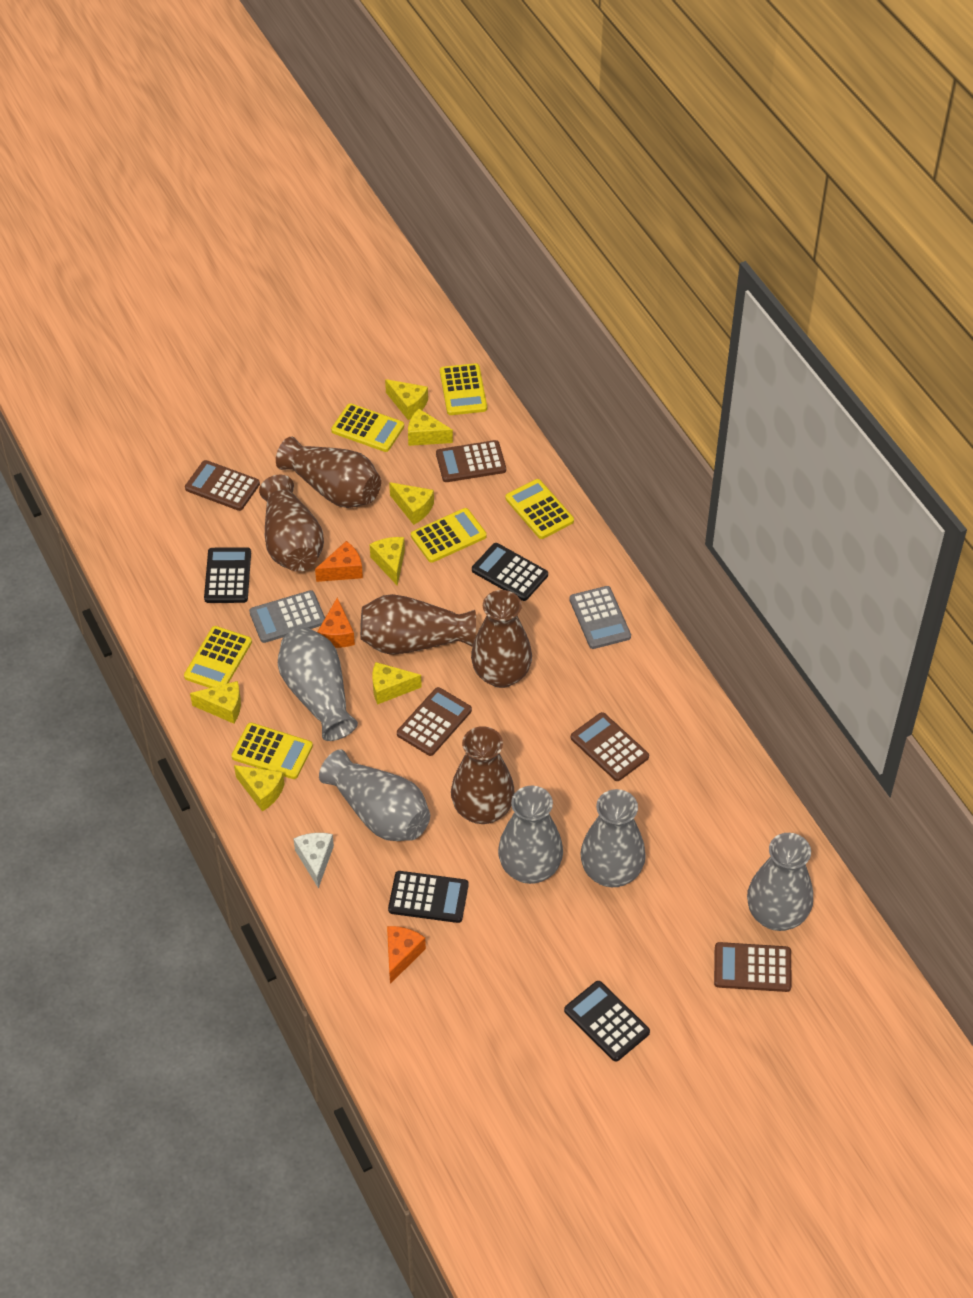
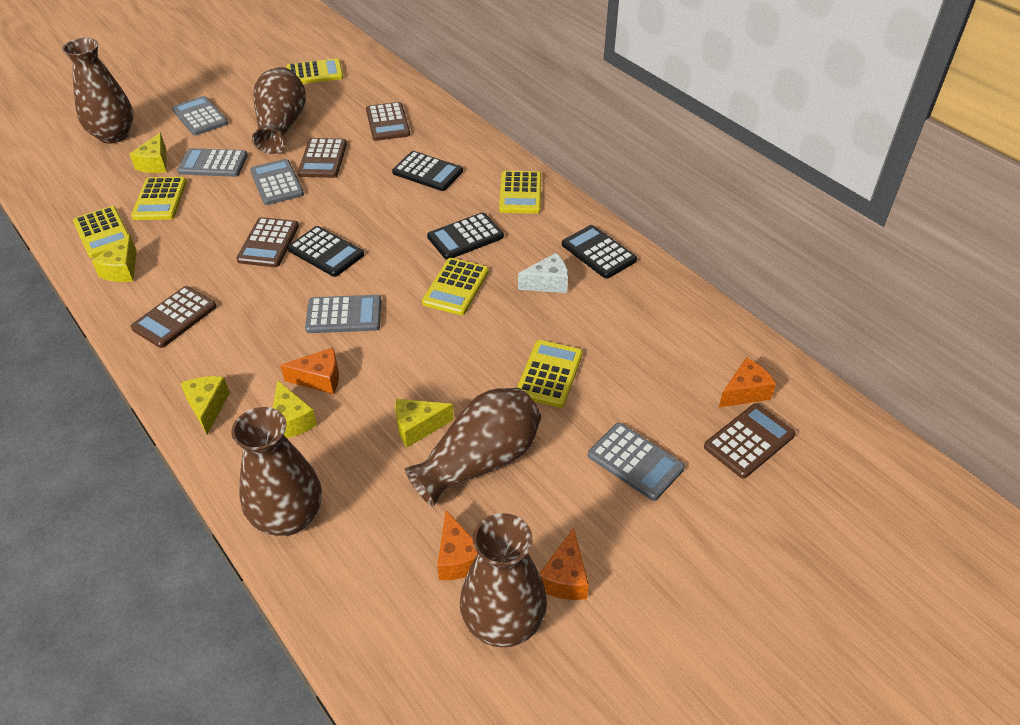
grey calculator: 2 -> 5
grey vase: 5 -> 0
orange cheese: 3 -> 4
yellow cheese: 7 -> 5

